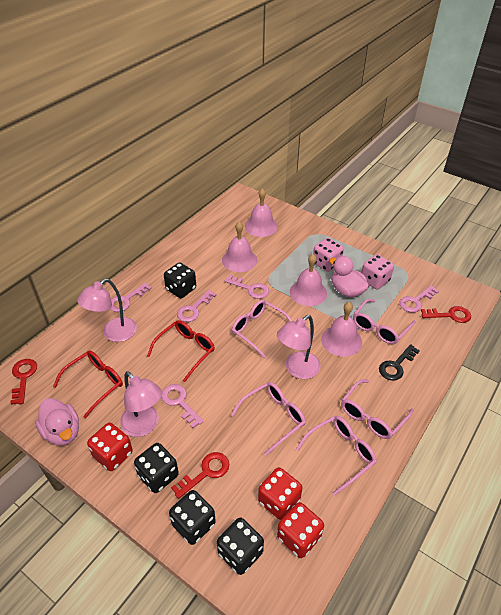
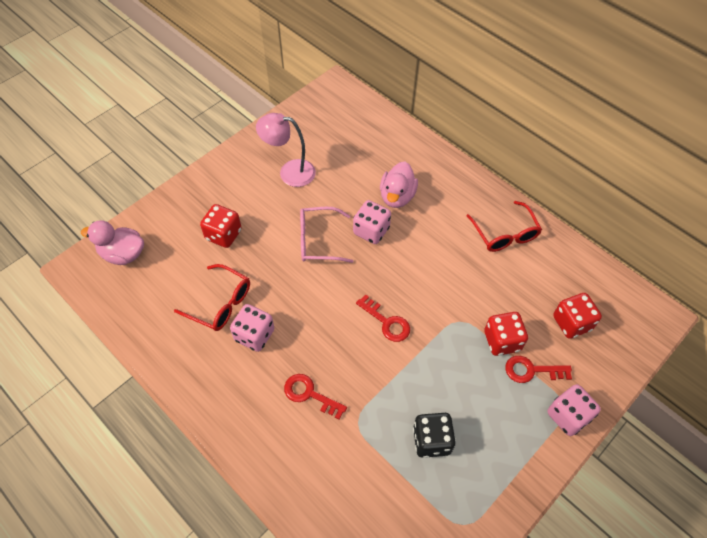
black dice: 4 -> 1
black key: 1 -> 0
pink bell: 4 -> 0
pink dice: 2 -> 3
pink glasses: 5 -> 1
pink key: 5 -> 0
pink lamp: 3 -> 1

